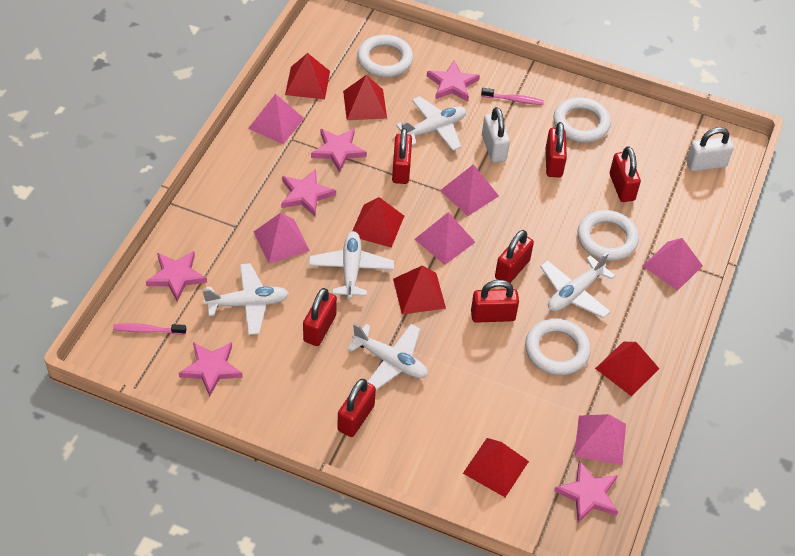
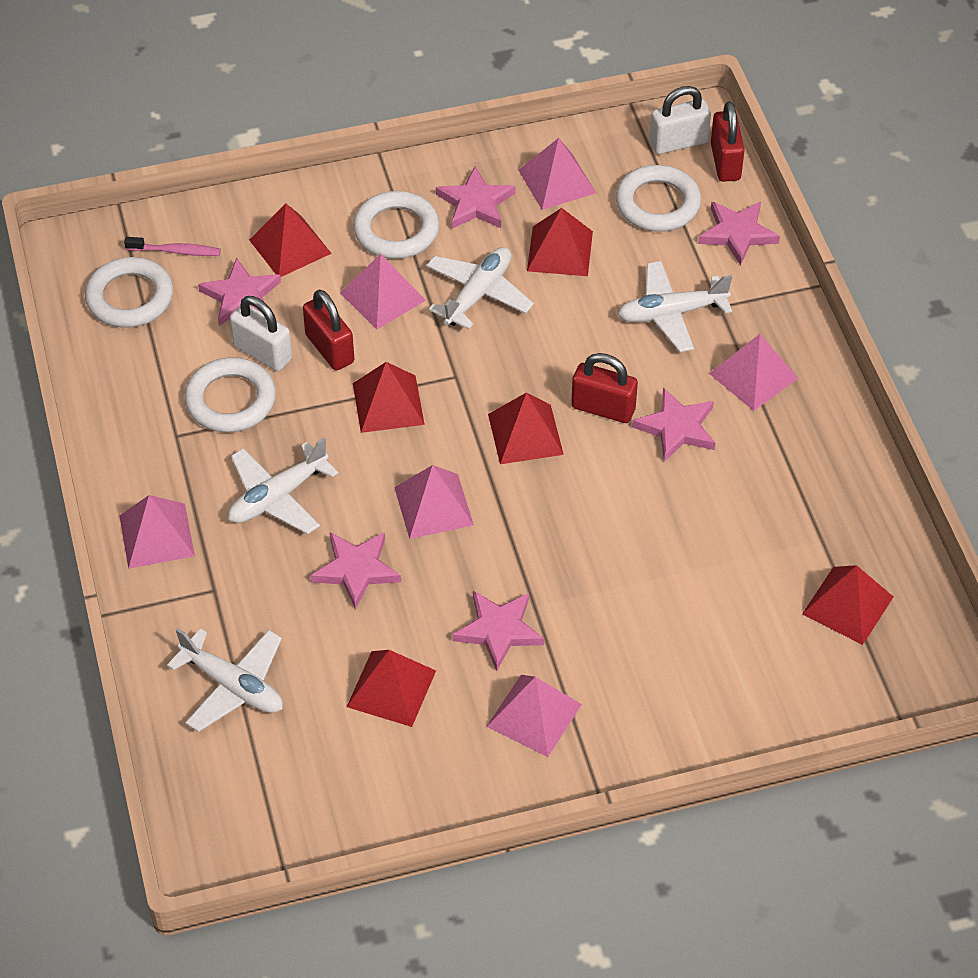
pink toothbrush: 2 -> 1
red padlock: 7 -> 3
white plane: 5 -> 4

